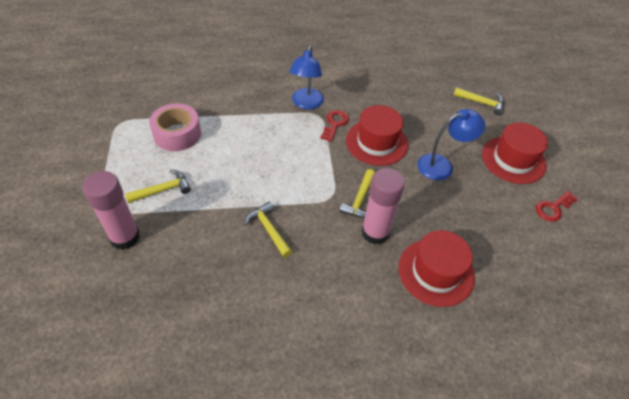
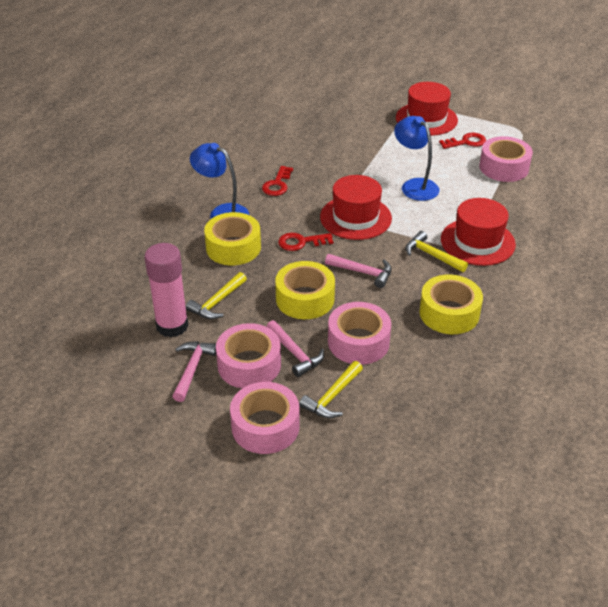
pink glue stick: 2 -> 1
pink hammer: 0 -> 3
pink tape: 1 -> 4
red key: 2 -> 3
yellow hammer: 4 -> 3
yellow tape: 0 -> 3

